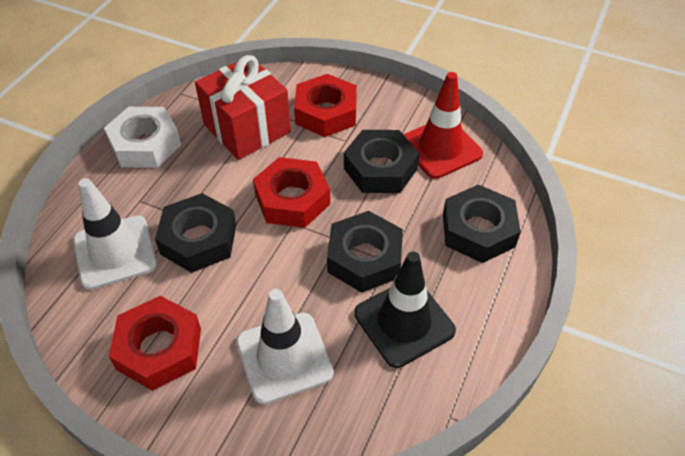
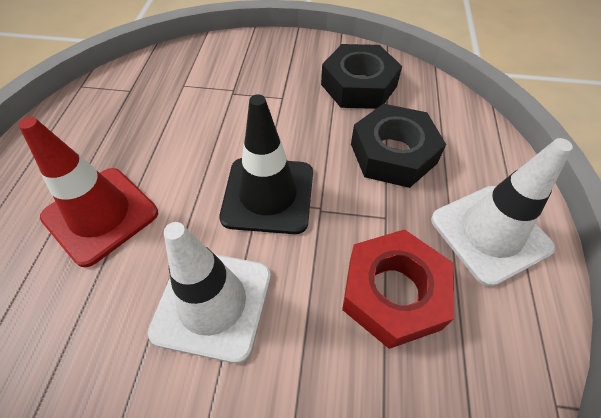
black nut: 4 -> 2
red gift: 1 -> 0
red nut: 3 -> 1
white nut: 1 -> 0

